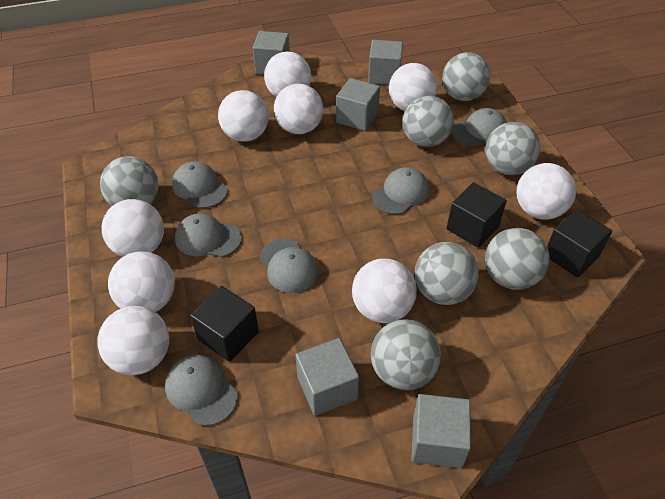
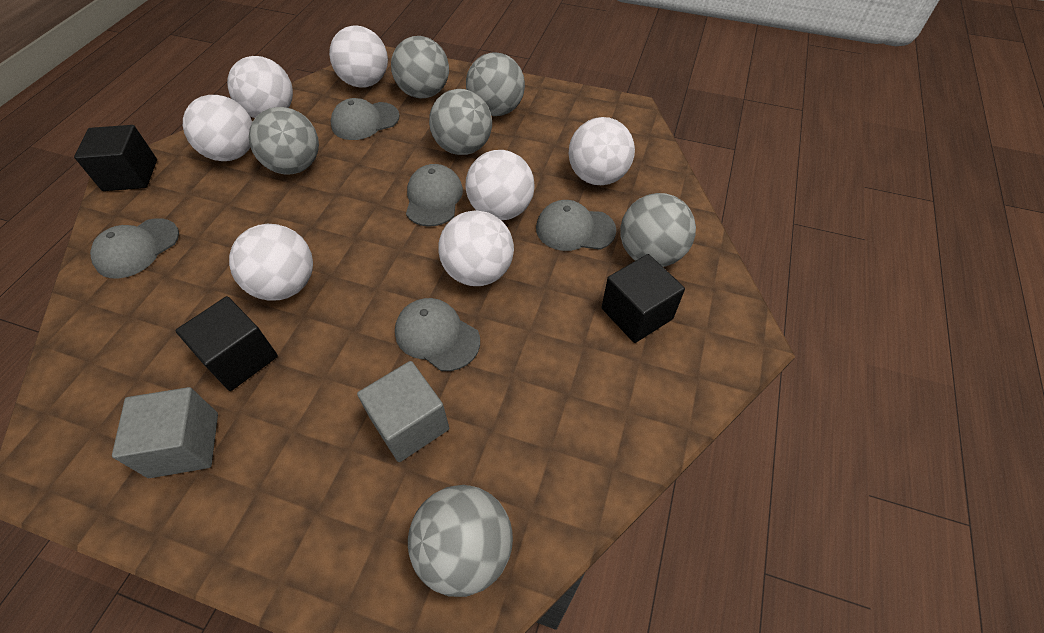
grey ball: 7 -> 6
grey cap: 6 -> 5
grey cube: 5 -> 2
white ball: 9 -> 7

